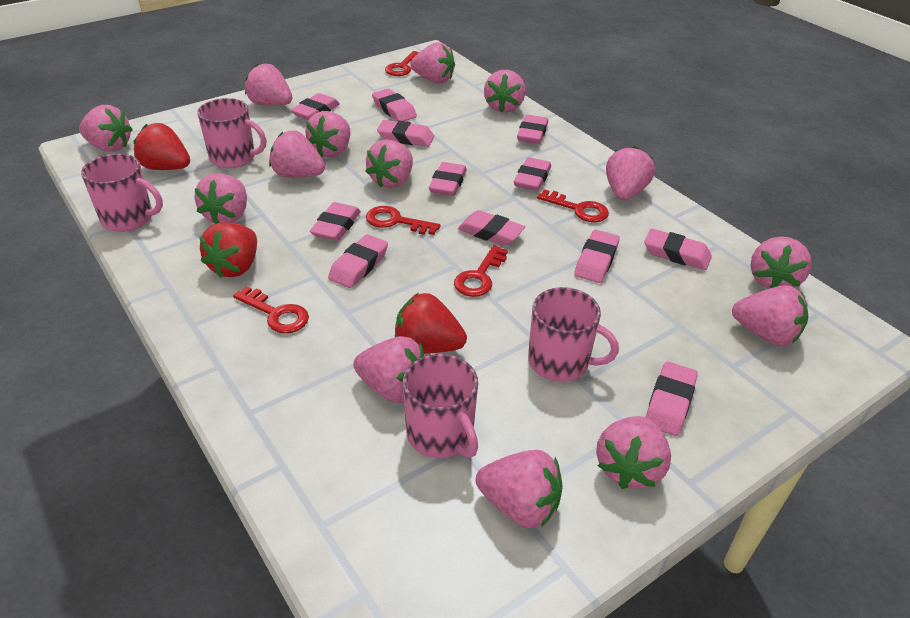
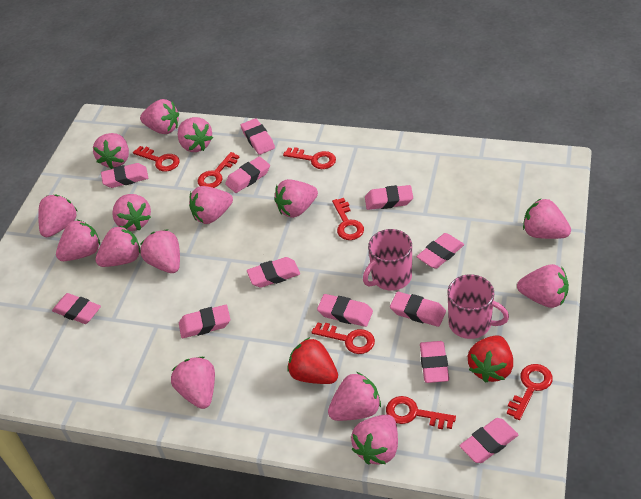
pink mug: 4 -> 2
pink strawberry: 14 -> 15
red key: 5 -> 7
red strawberry: 3 -> 2

